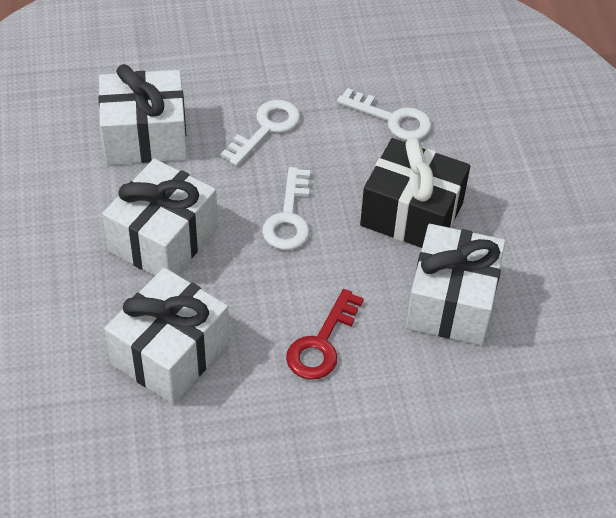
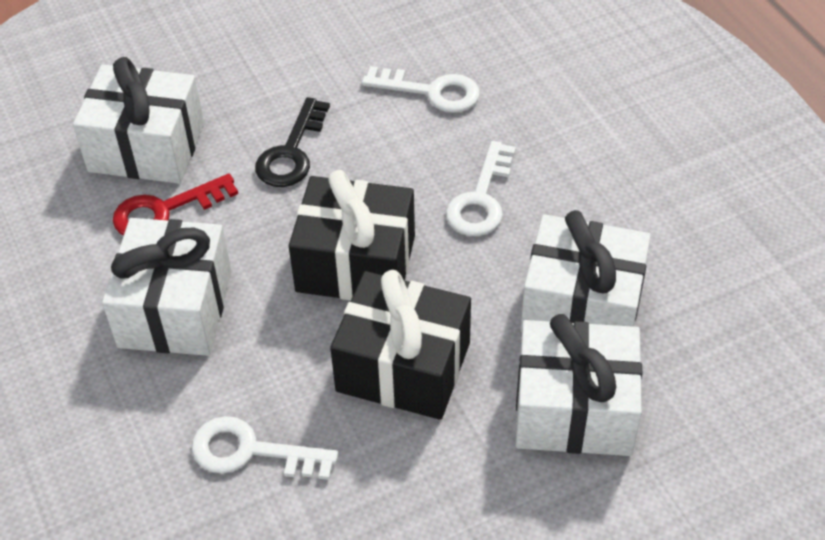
black gift: 1 -> 2
black key: 0 -> 1

